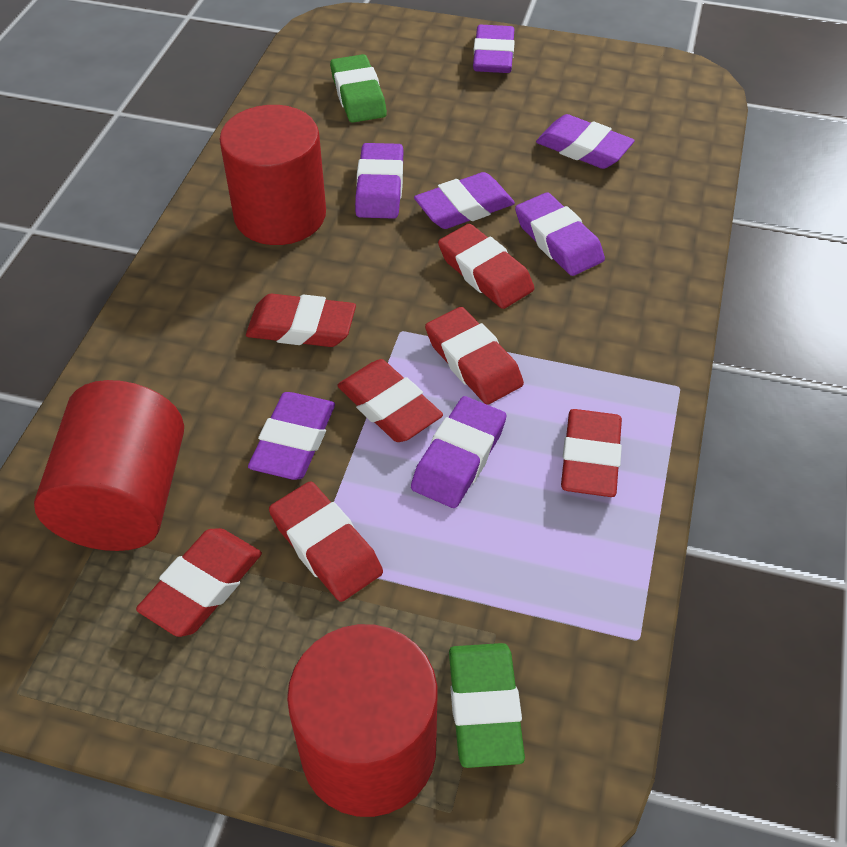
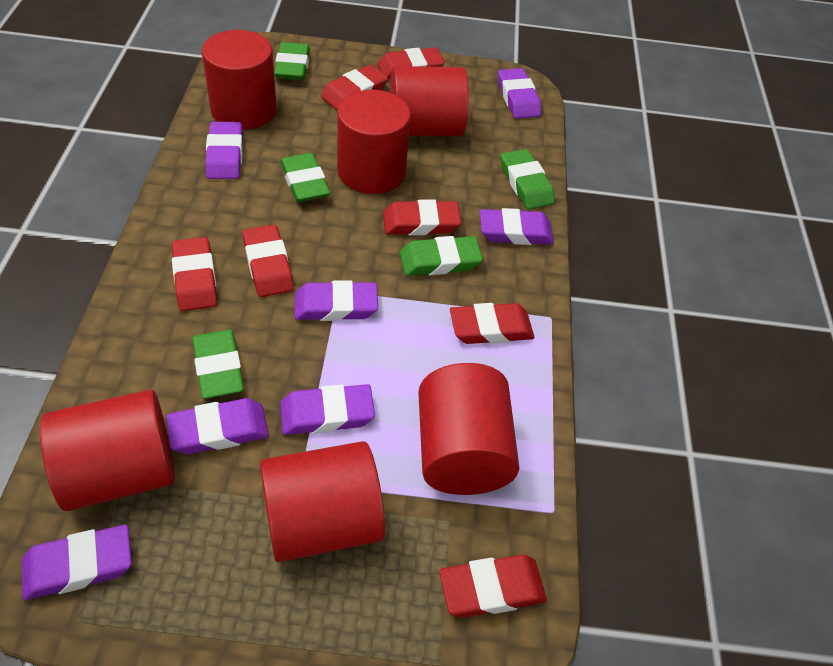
green eraser: 2 -> 5
red cylinder: 3 -> 6

